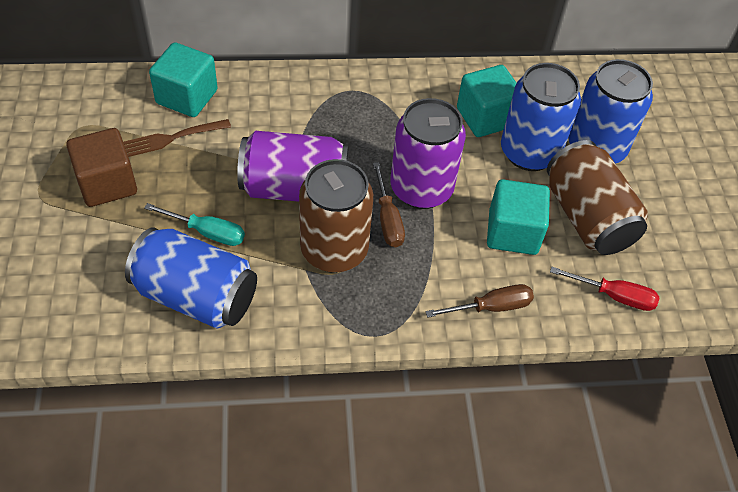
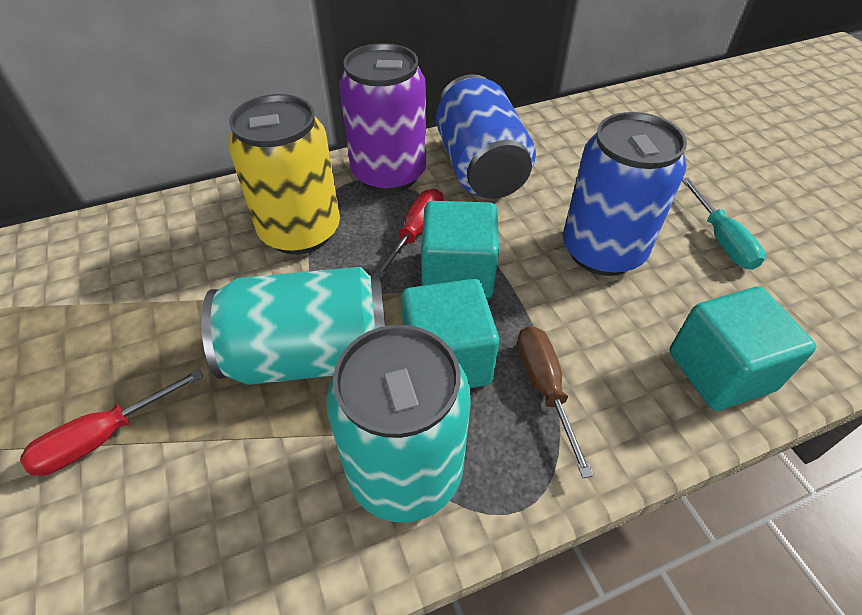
blue can: 3 -> 2
brown can: 2 -> 0
brown cube: 1 -> 0
brown fork: 1 -> 0
brown screwdriver: 2 -> 1
purple can: 2 -> 1
red screwdriver: 1 -> 2
turquoise can: 0 -> 2
yellow can: 0 -> 1

